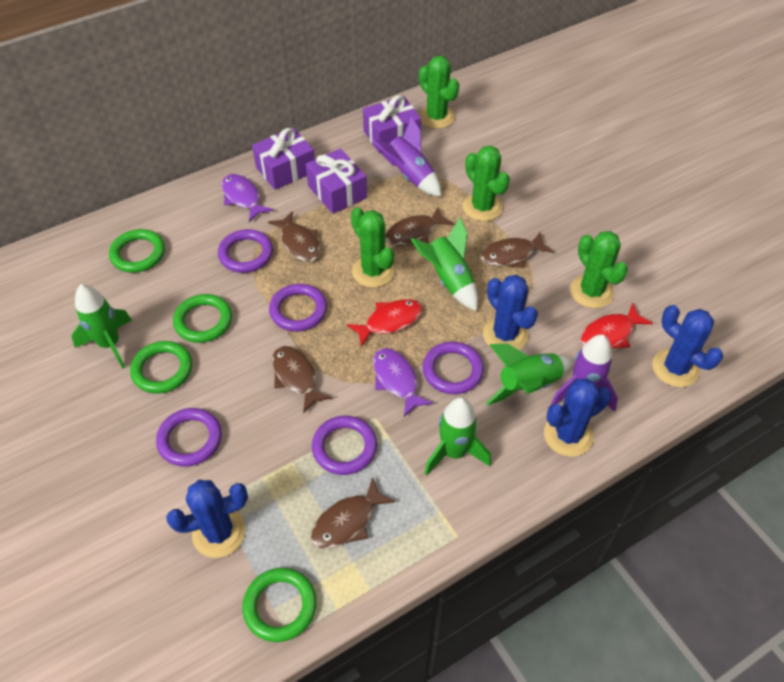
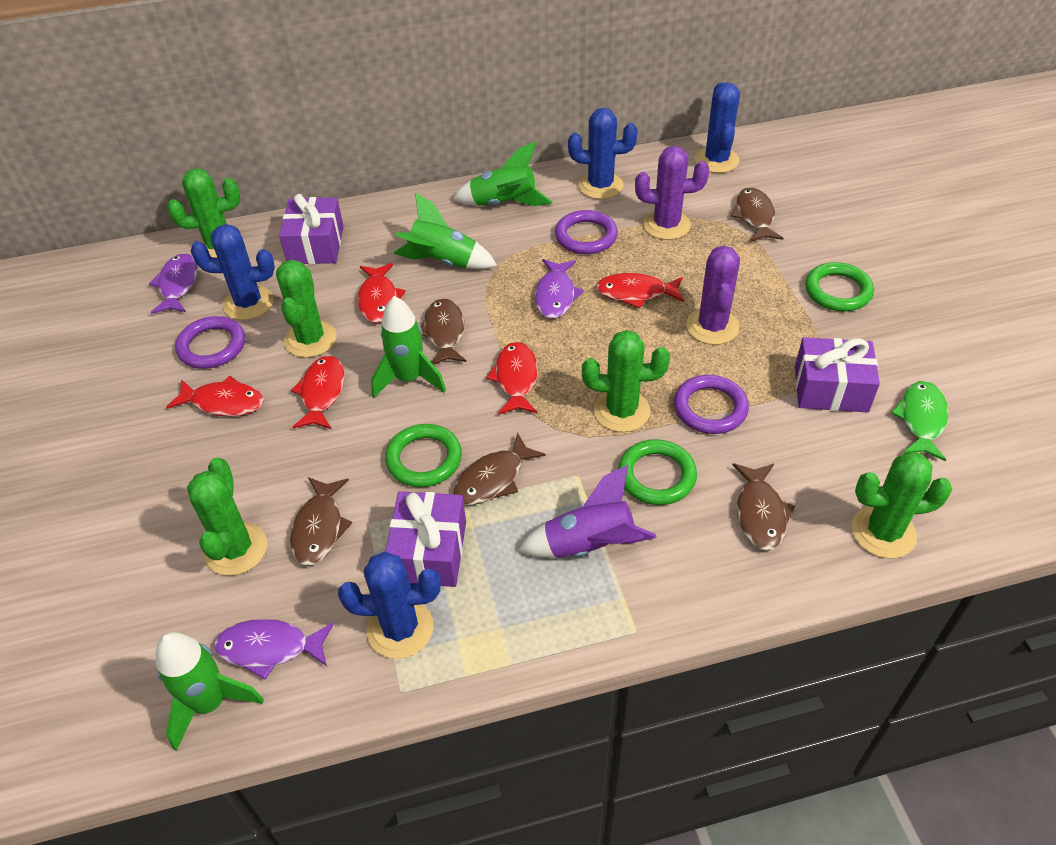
green cactus: 4 -> 5
green fish: 0 -> 1
green ring: 4 -> 3
purple cactus: 0 -> 2
purple fish: 2 -> 3
purple ring: 5 -> 3
purple rocket: 2 -> 1
red fish: 2 -> 5

